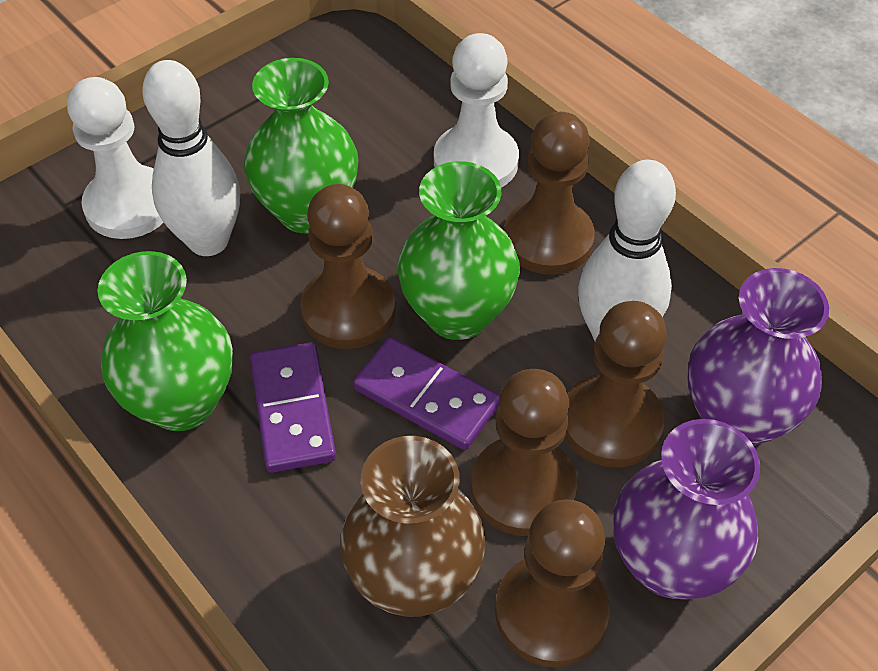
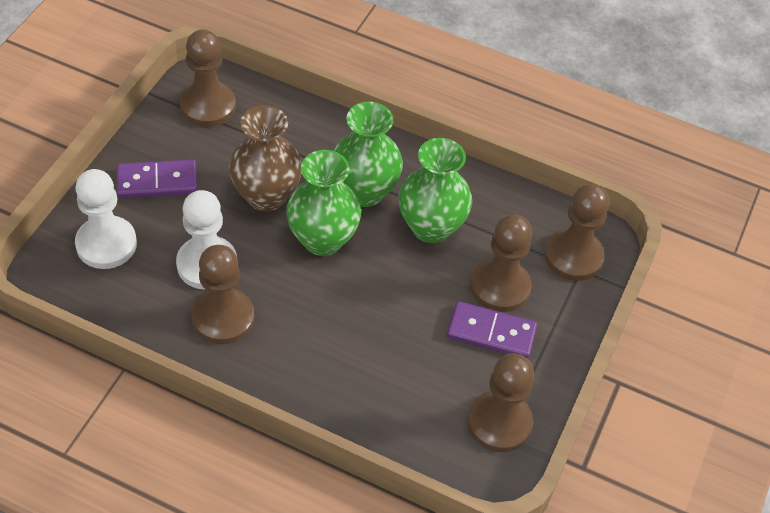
purple vase: 2 -> 0
white bowling pin: 2 -> 0

